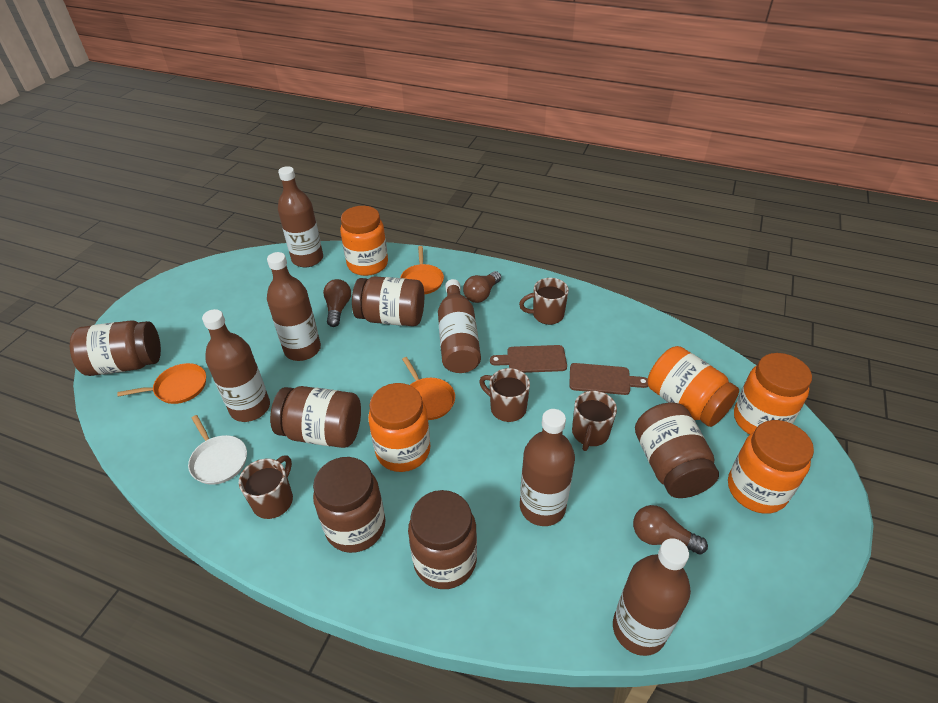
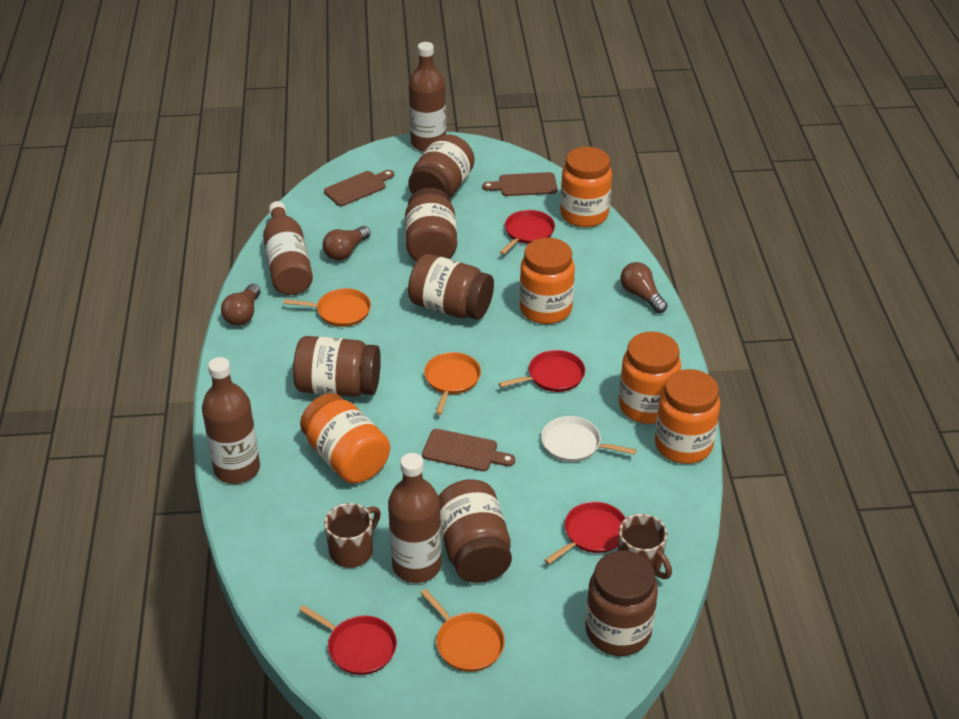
brown bottle: 6 -> 4
brown cutting board: 2 -> 3
brown mug: 4 -> 2
red pan: 0 -> 4

